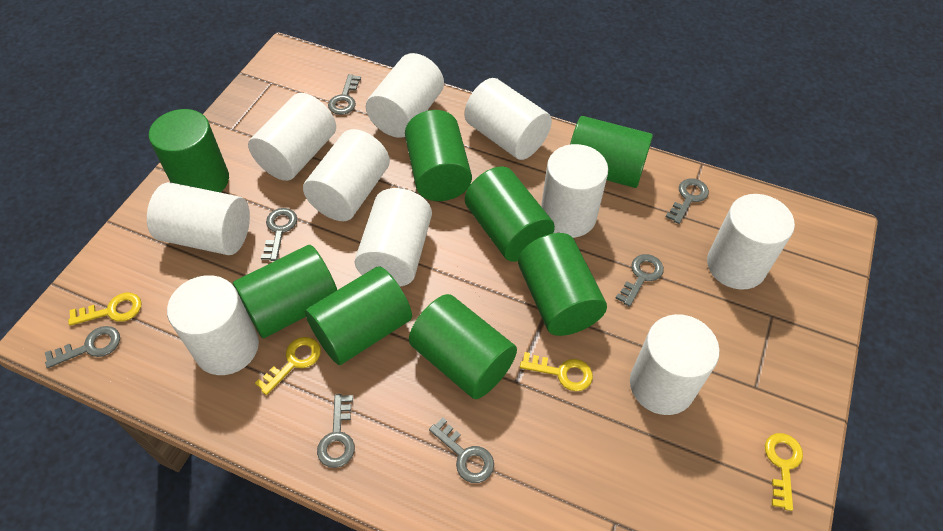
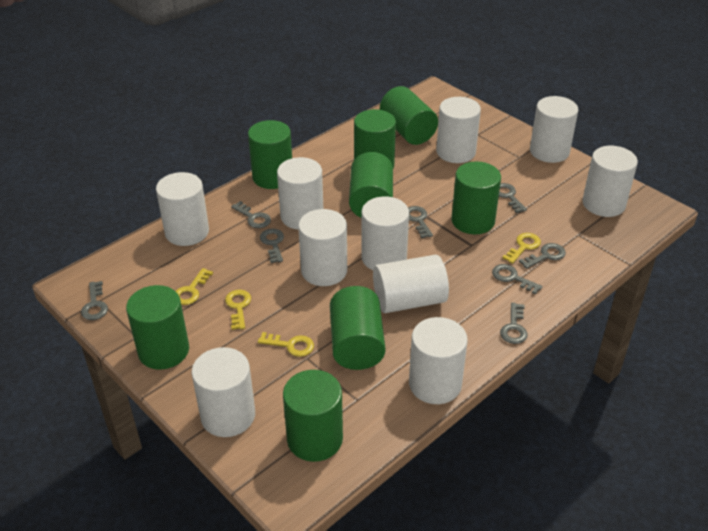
grey key: 7 -> 8

